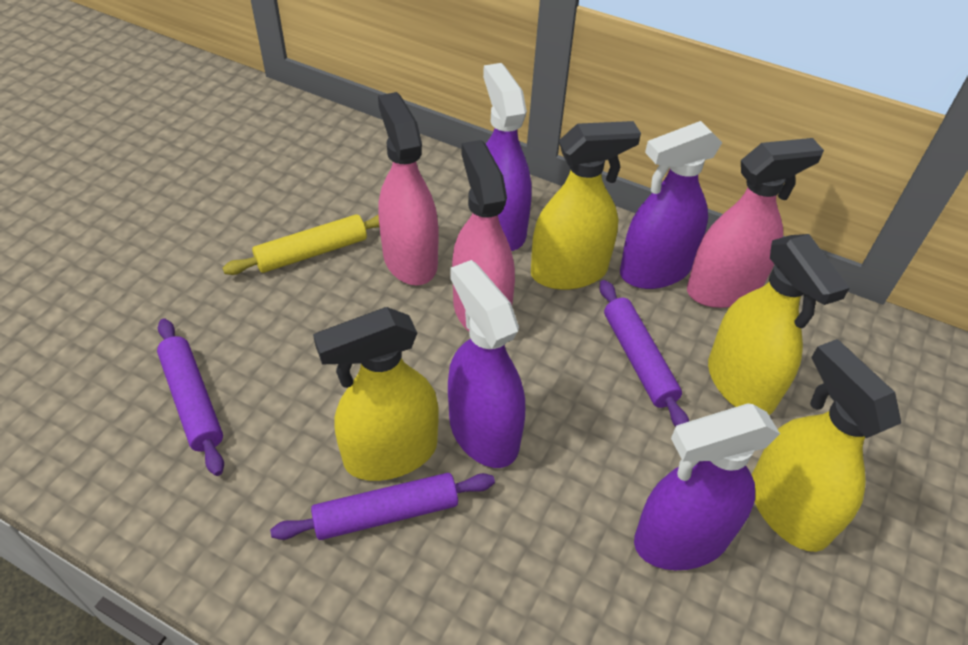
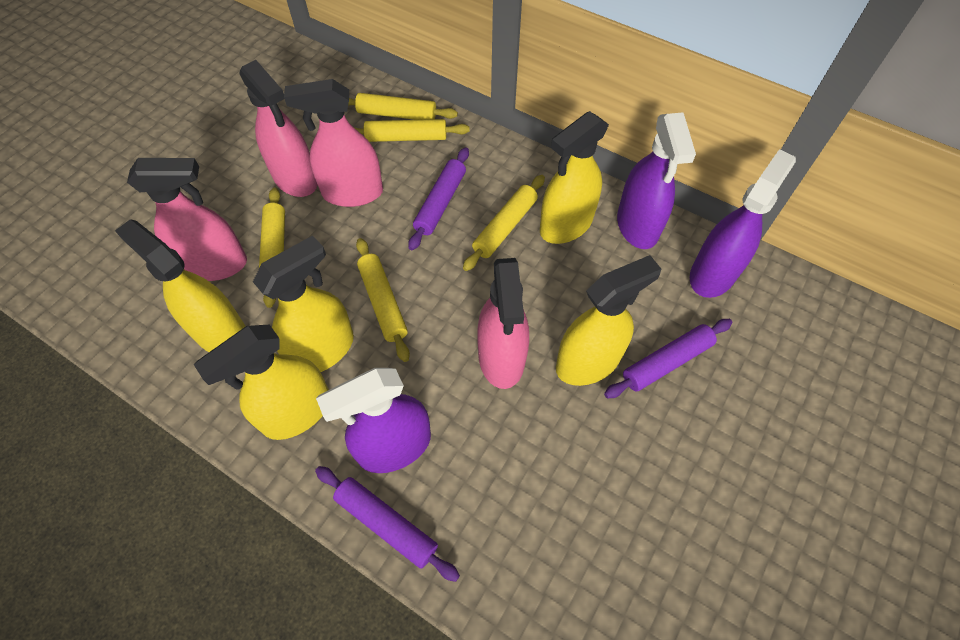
pink spray bottle: 3 -> 4
purple spray bottle: 4 -> 3
yellow rolling pin: 1 -> 5
yellow spray bottle: 4 -> 5

